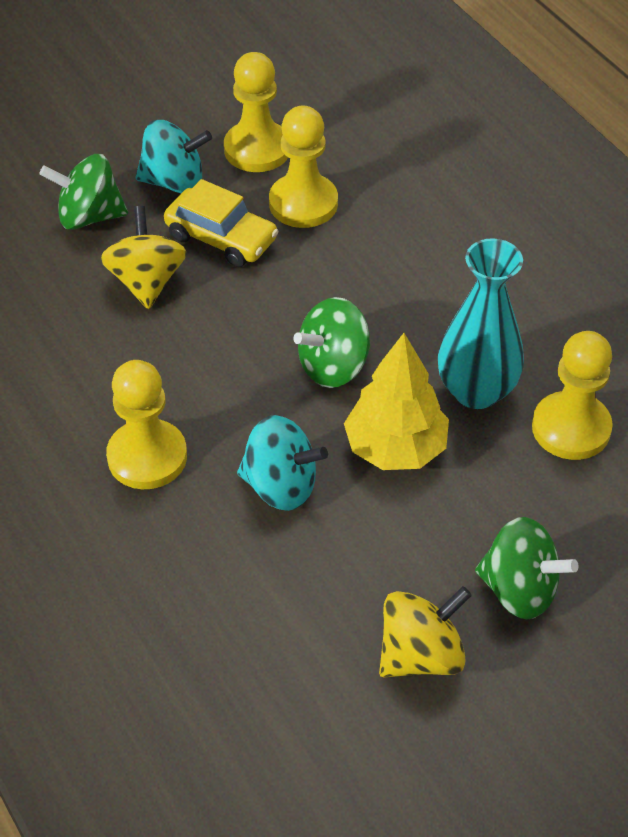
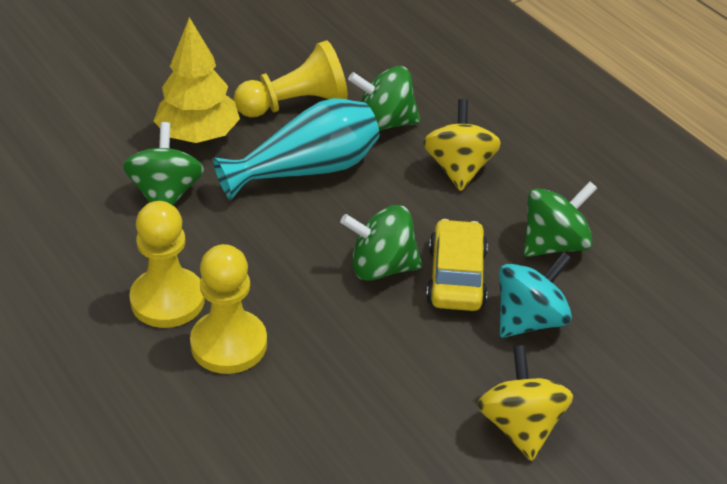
green spinning top: 3 -> 4
turquoise spinning top: 2 -> 1
yellow pawn: 4 -> 3

